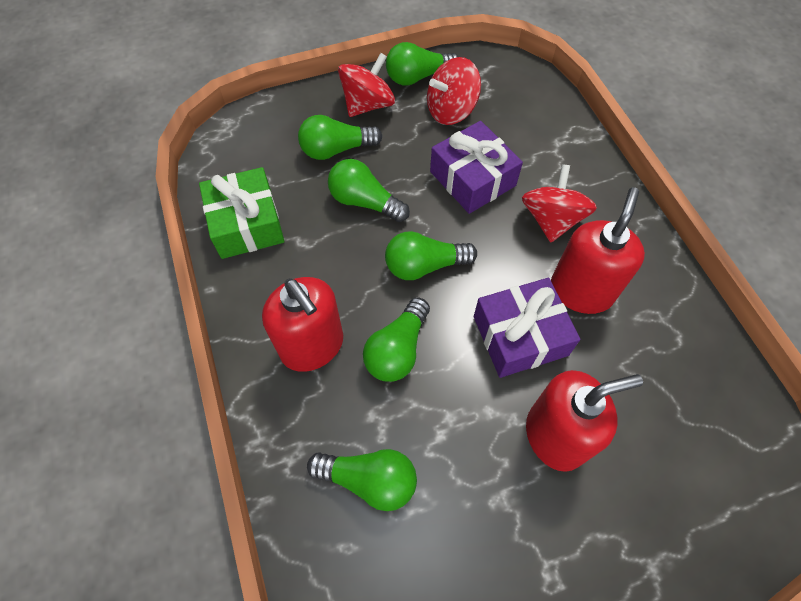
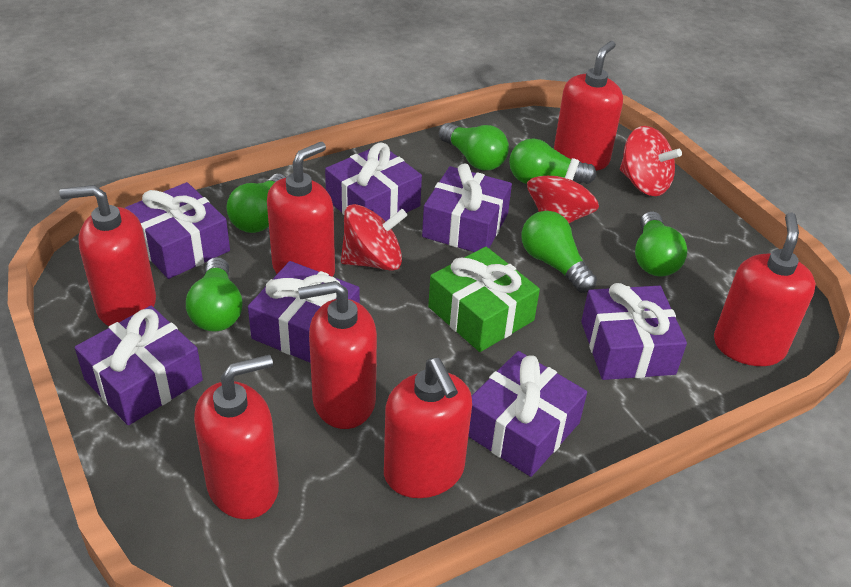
purple gift: 2 -> 7
red soap dispenser: 3 -> 7

